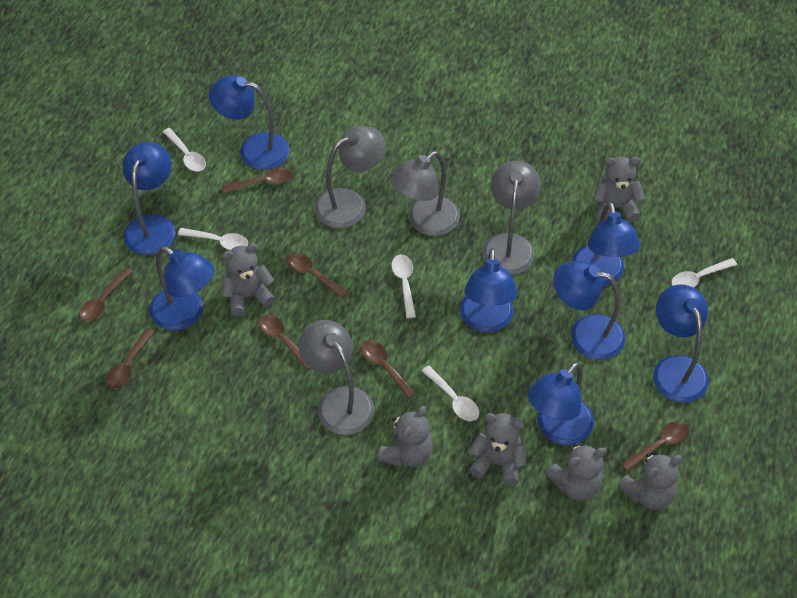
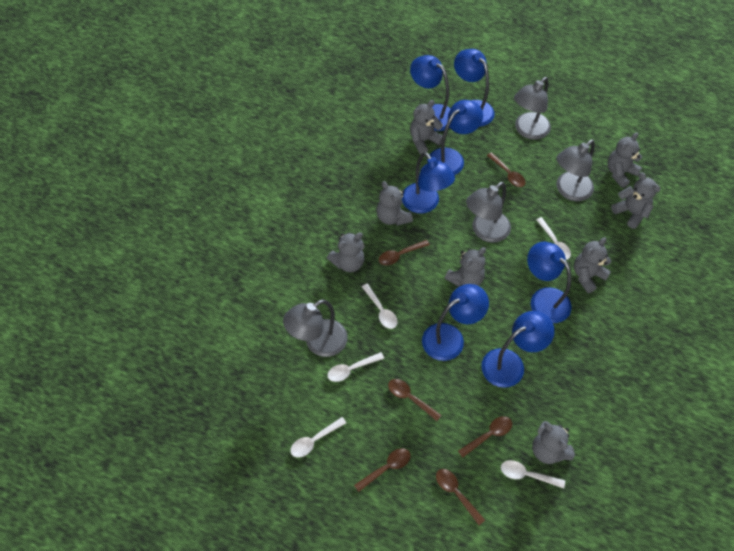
blue lamp: 8 -> 7
brown spoon: 7 -> 6
grey teddy bear: 6 -> 8

